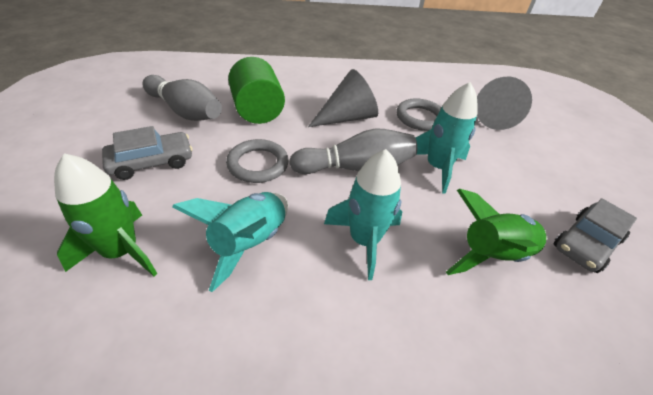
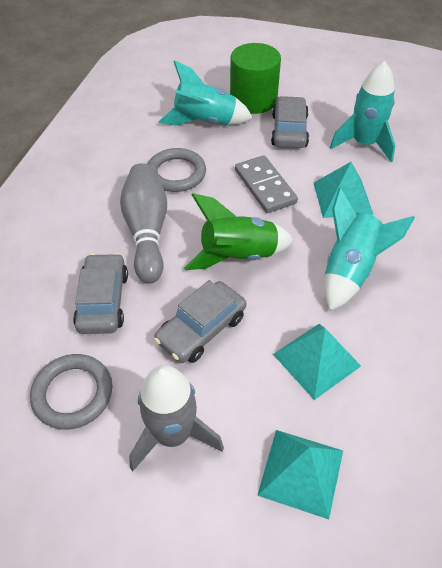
green rocket: 2 -> 1
grey bowling pin: 2 -> 1
grey car: 2 -> 3
grey cone: 2 -> 0
grey domino: 0 -> 1
grey rocket: 0 -> 1
turquoise pyramid: 0 -> 3

